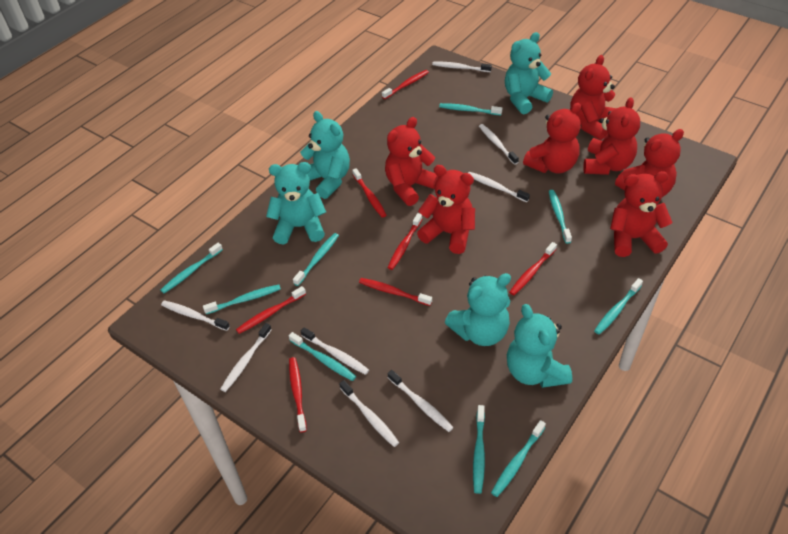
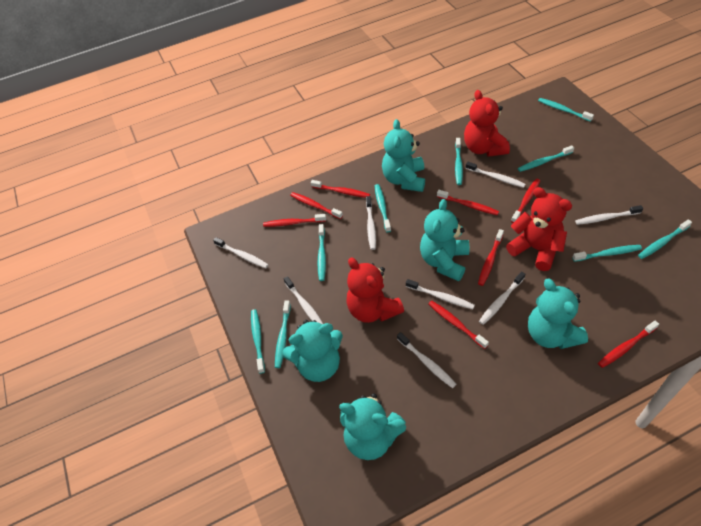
red teddy bear: 7 -> 3
red toothbrush: 7 -> 8

